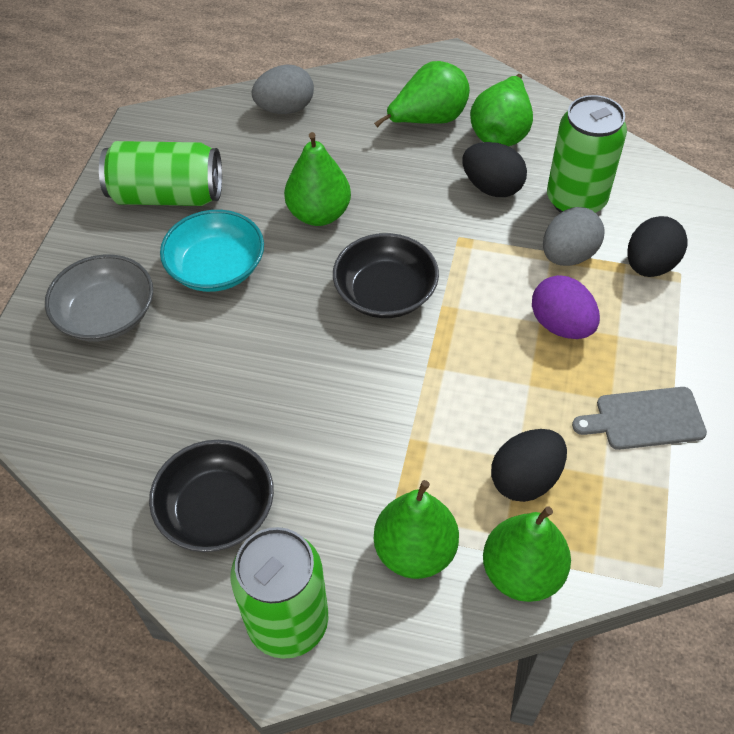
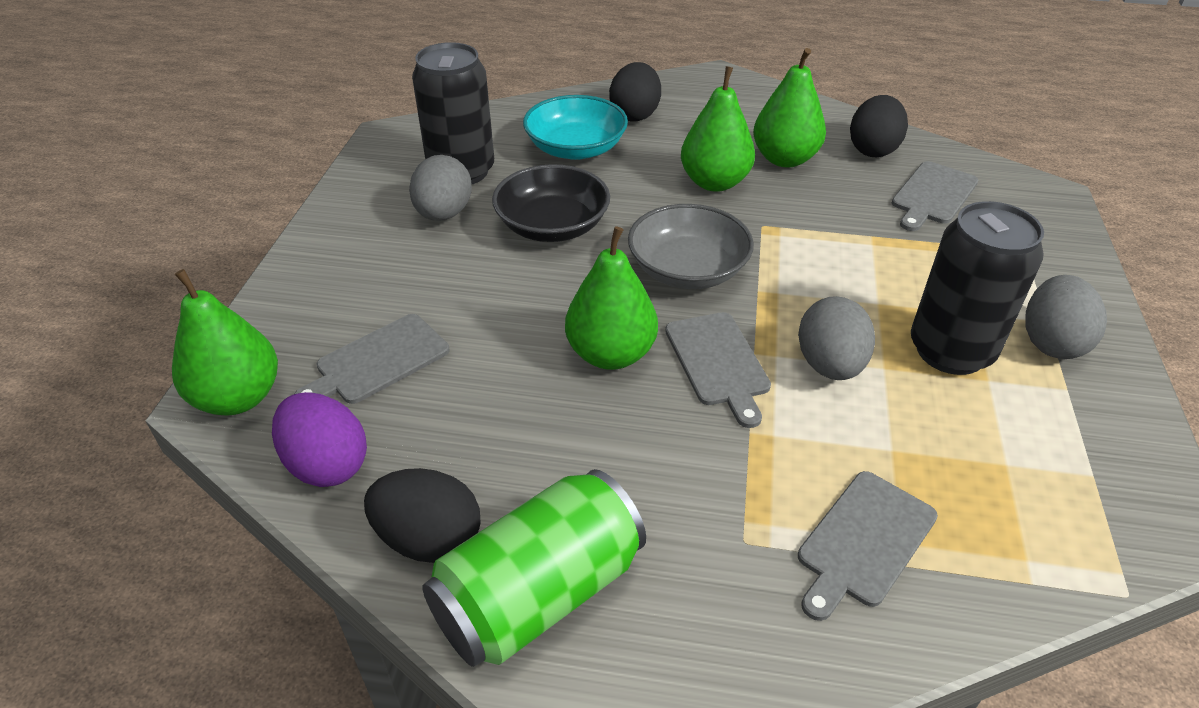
black bowl: 2 -> 1
black can: 0 -> 2
green can: 3 -> 1
green pear: 5 -> 4
grey cutting board: 1 -> 4
grey egg: 2 -> 3

